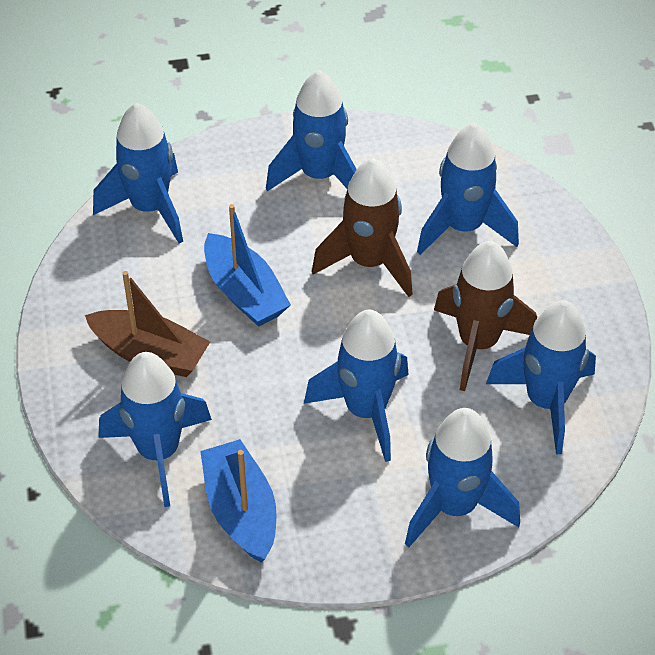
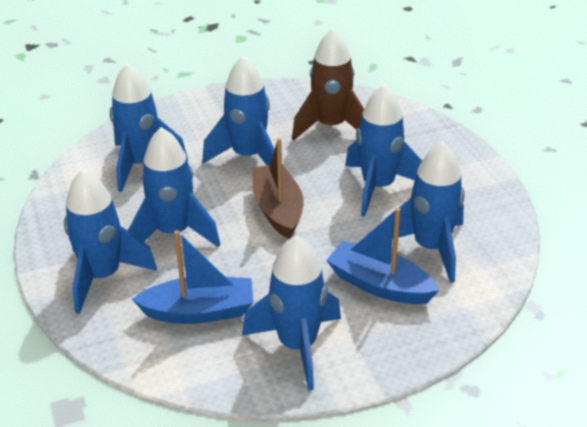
brown rocket: 2 -> 1

